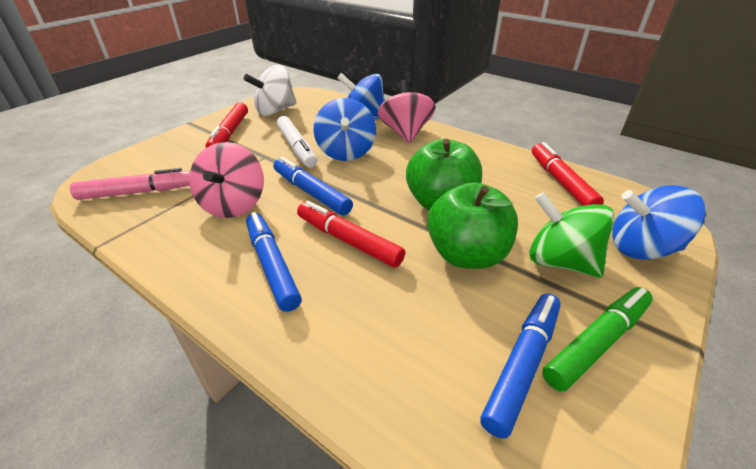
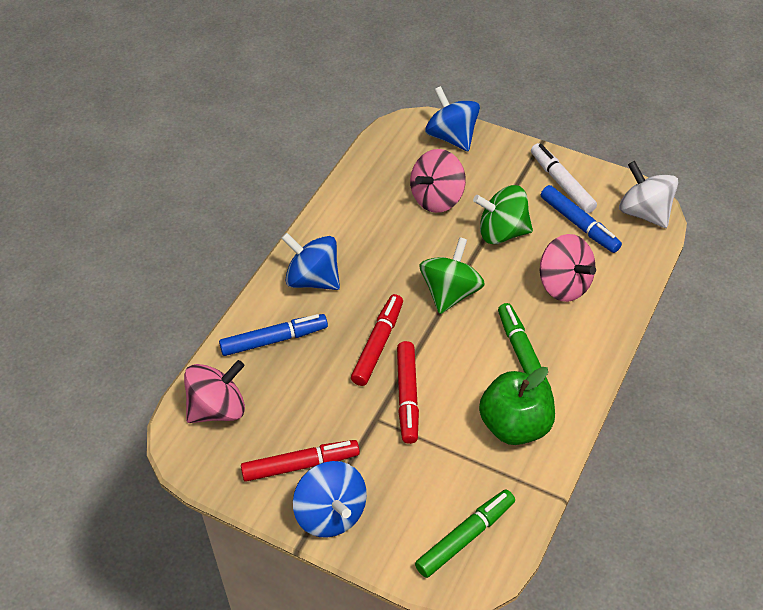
blue marker: 3 -> 2
green apple: 2 -> 1
green marker: 1 -> 2
green spinning top: 1 -> 2
pink marker: 1 -> 0
pink spinning top: 2 -> 3

